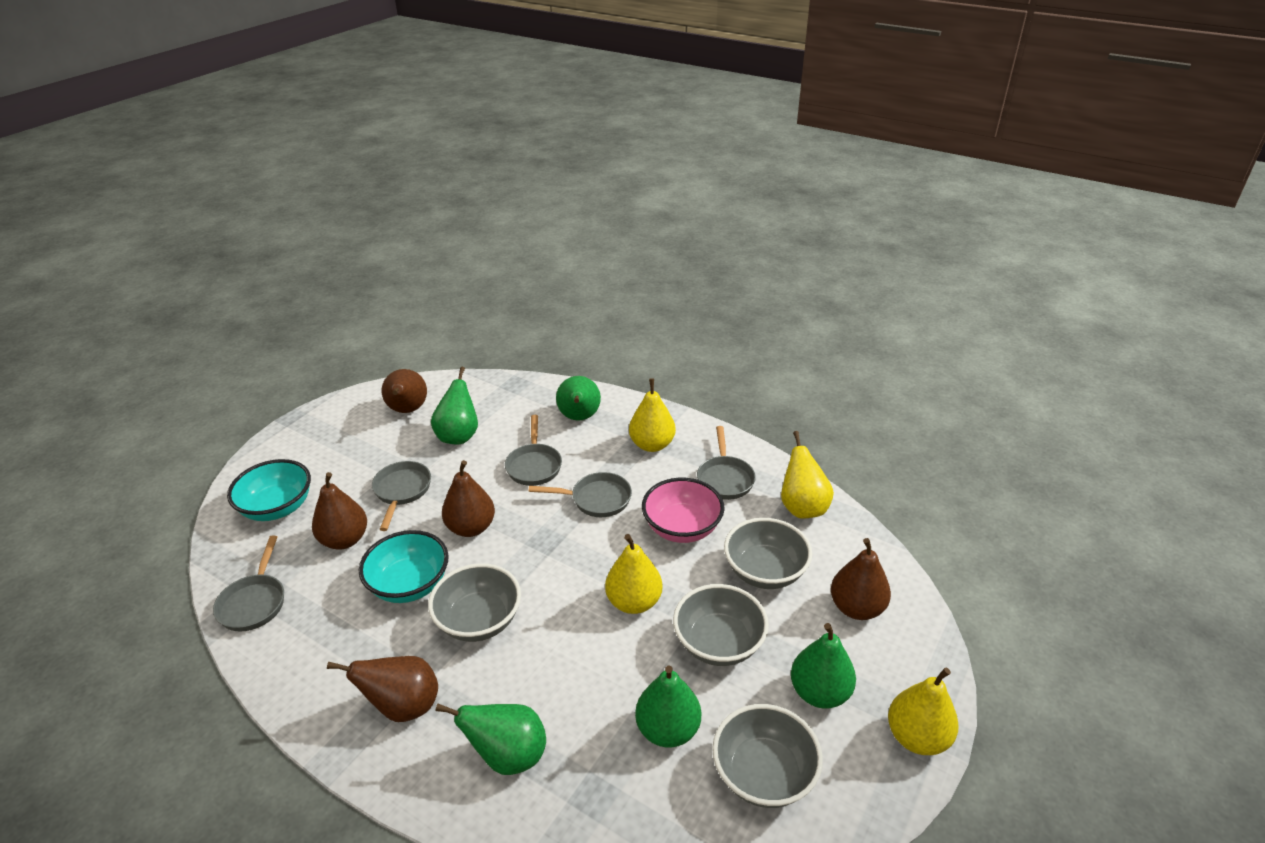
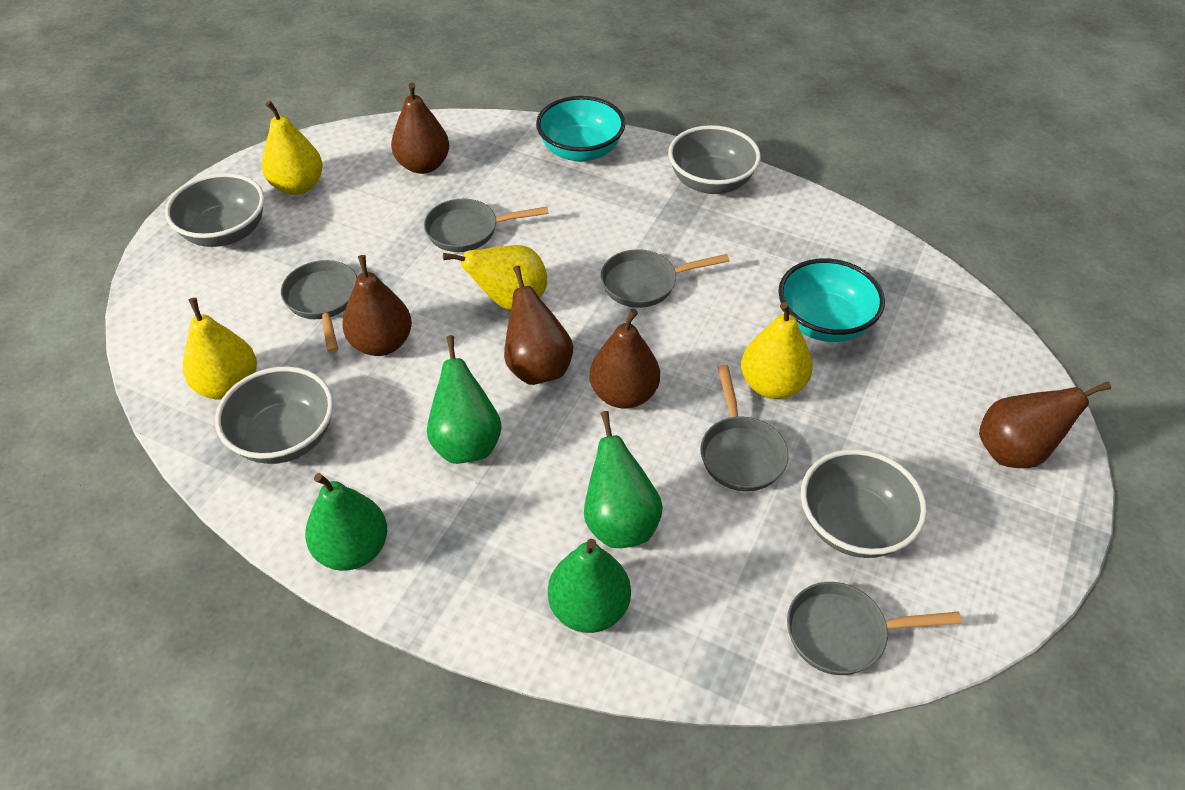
green pear: 5 -> 4
pink bowl: 1 -> 0

